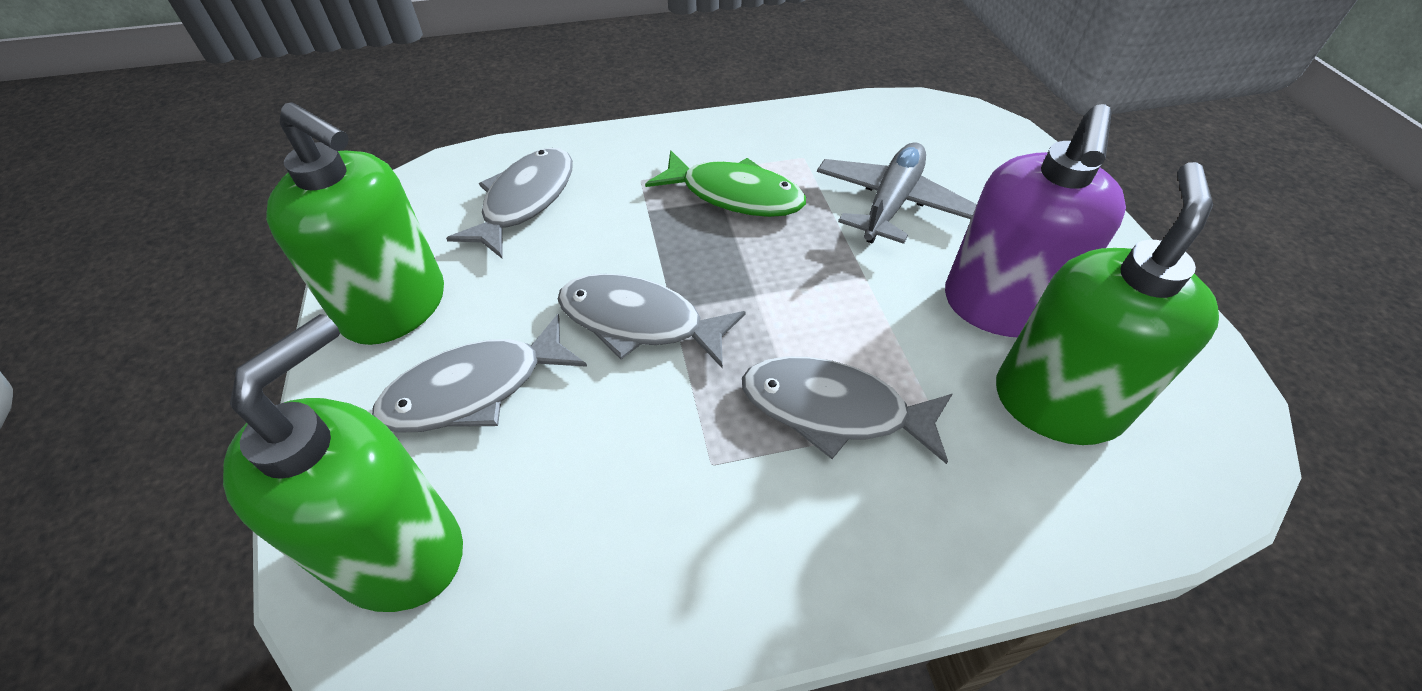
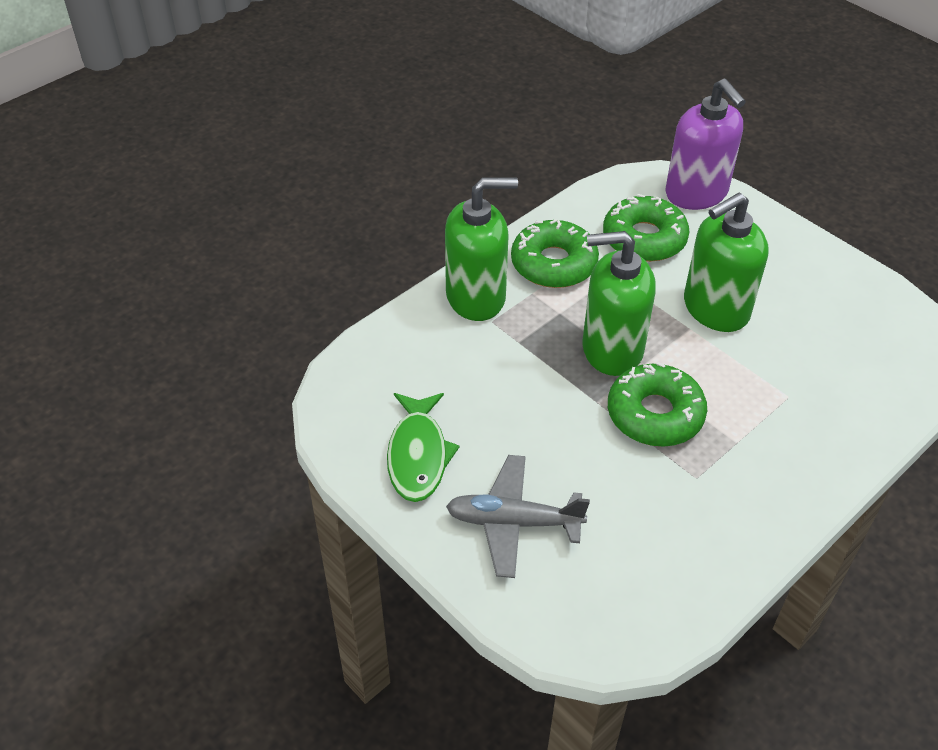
green donut: 0 -> 3
grey fish: 4 -> 0

